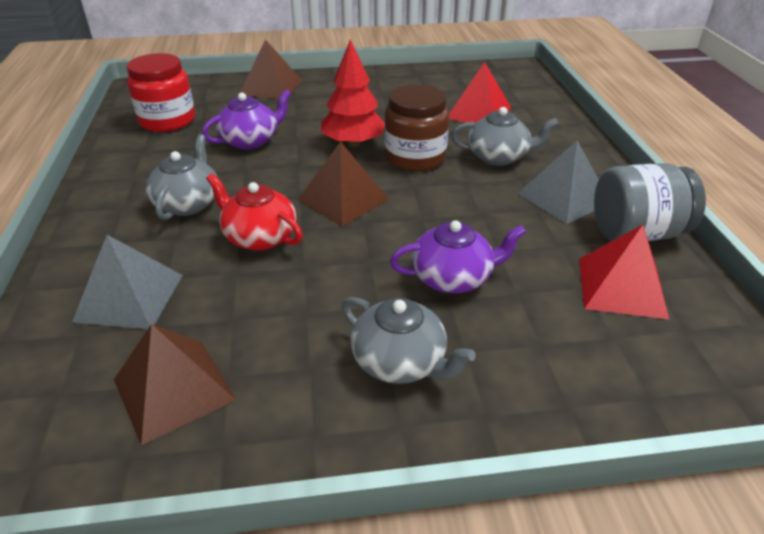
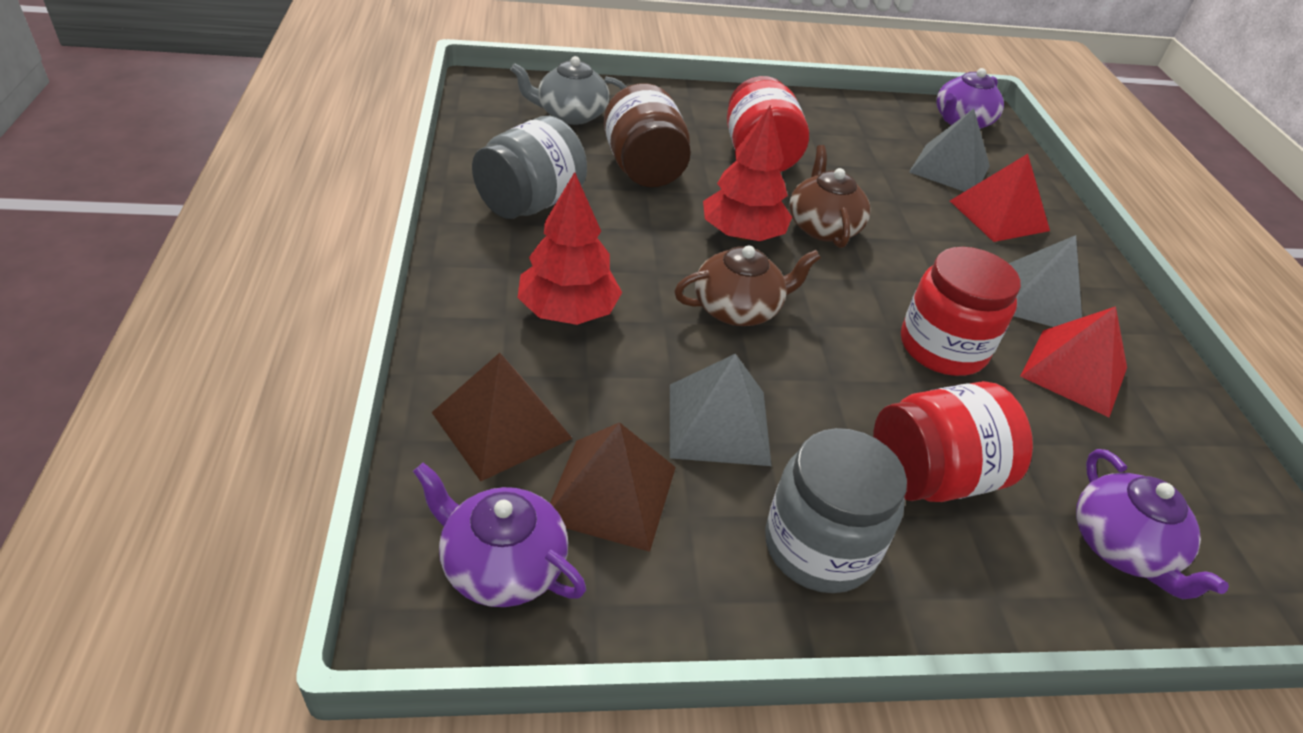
brown pyramid: 3 -> 2
brown teapot: 0 -> 2
grey jar: 1 -> 2
grey pyramid: 2 -> 3
grey teapot: 3 -> 1
purple teapot: 2 -> 3
red jar: 1 -> 3
red teapot: 1 -> 0
red tree: 1 -> 2

